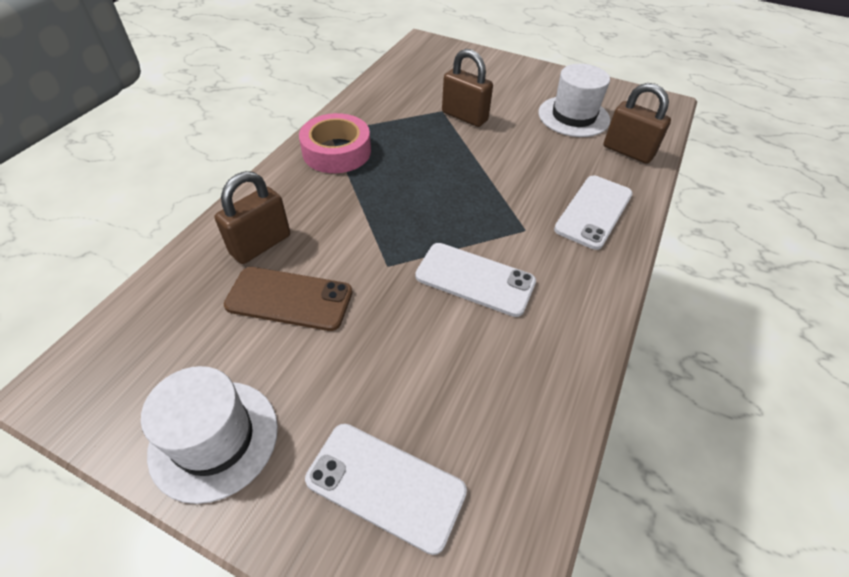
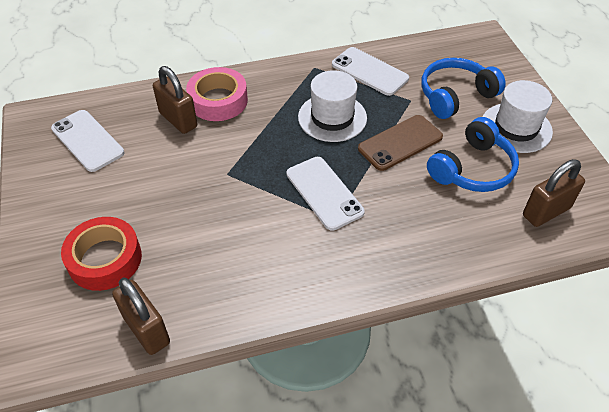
blue headphones: 0 -> 2
red tape: 0 -> 1

